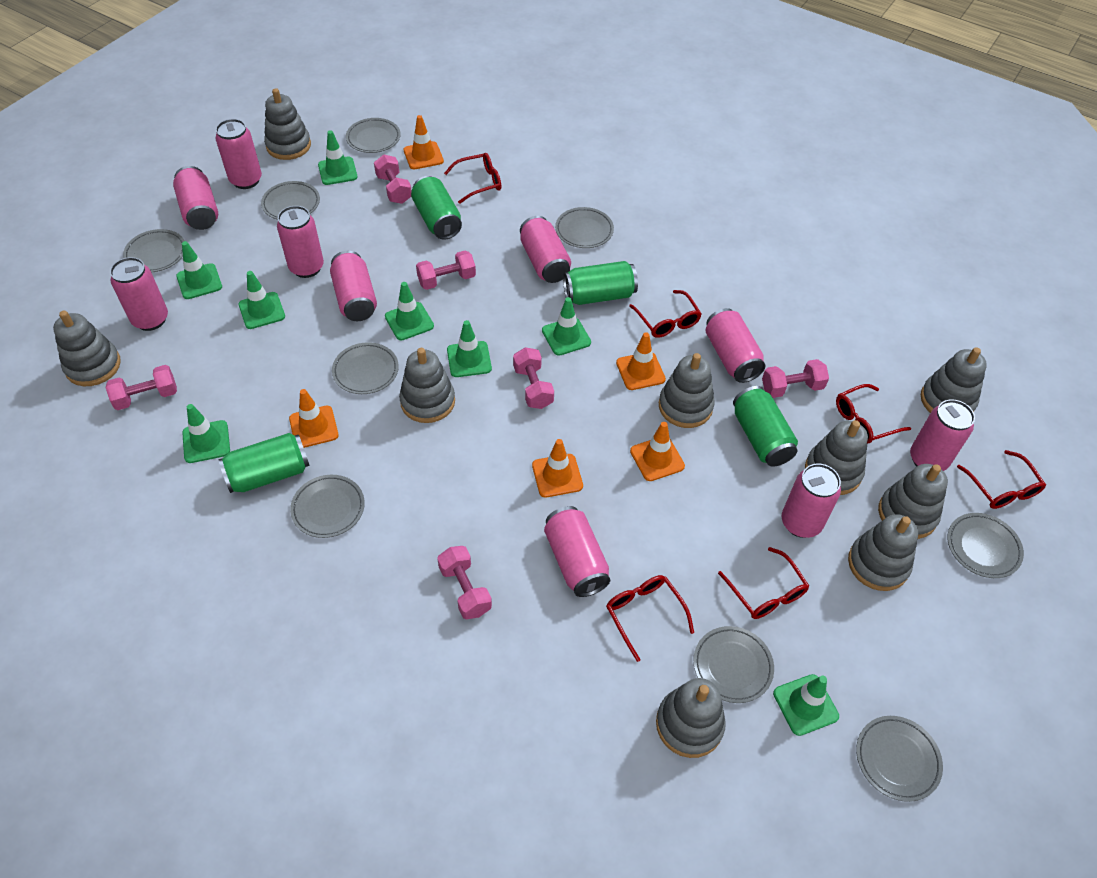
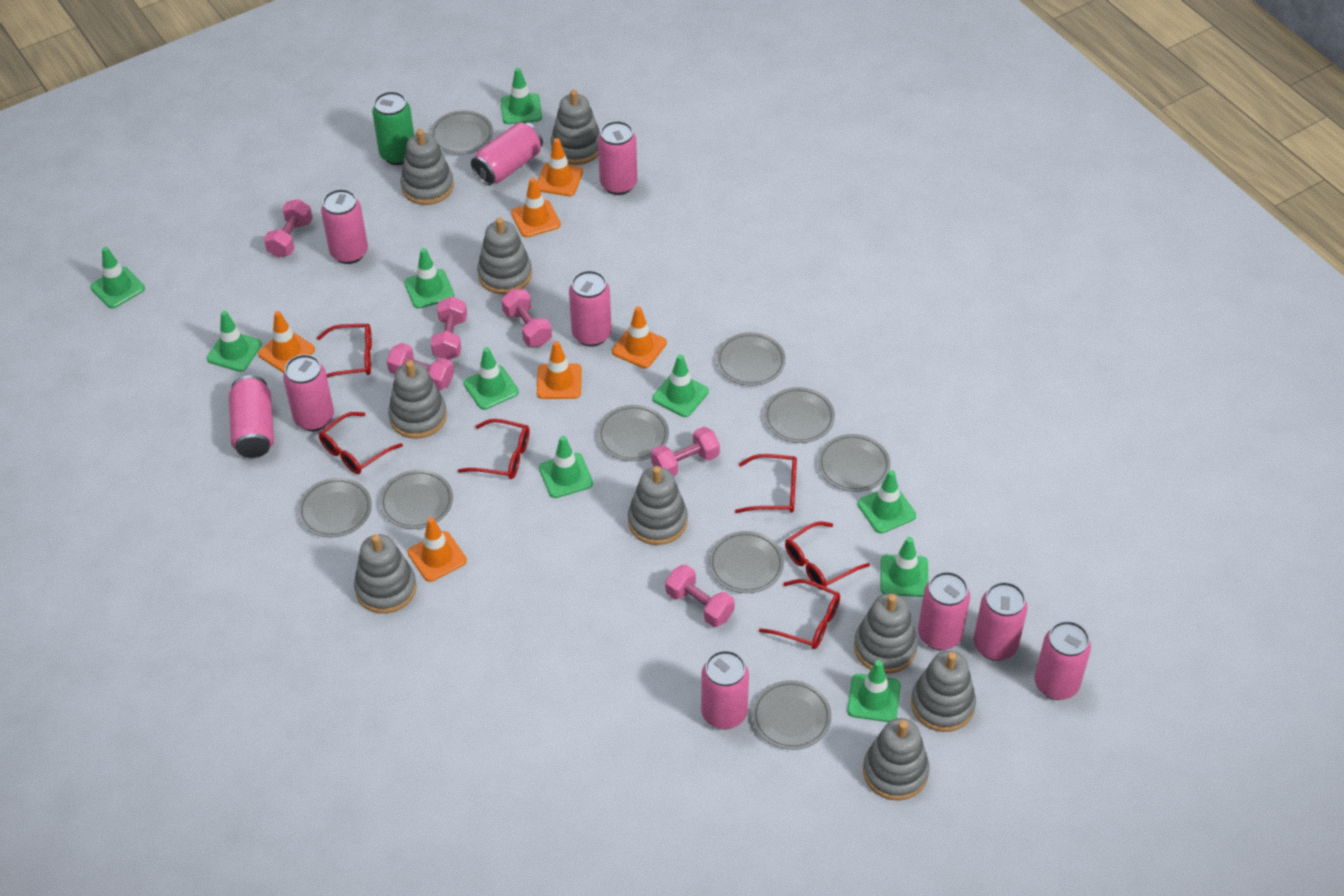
green can: 4 -> 1
green traffic cone: 8 -> 10
orange traffic cone: 5 -> 6

